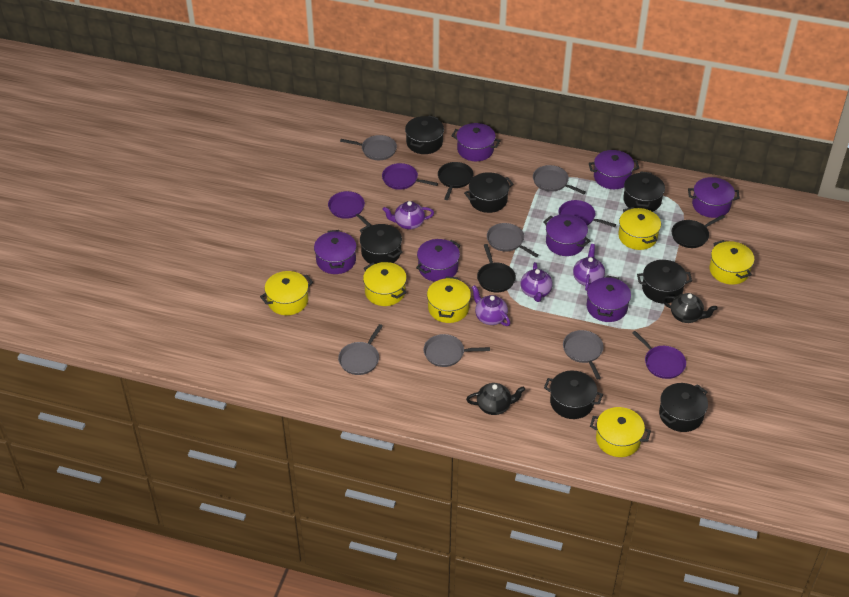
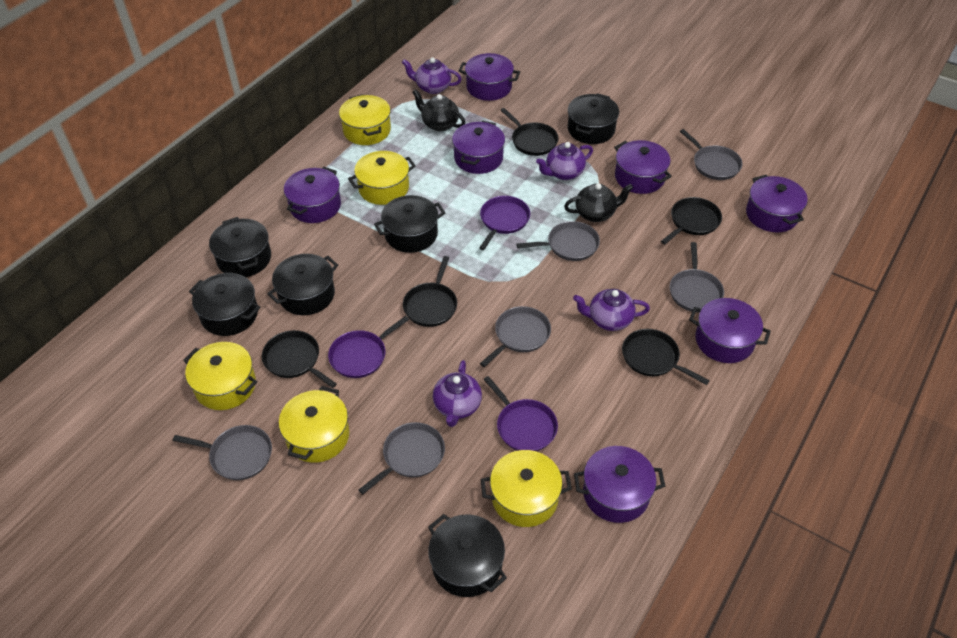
black pan: 3 -> 5
black pot: 7 -> 6
purple pan: 4 -> 3
yellow pot: 6 -> 5

